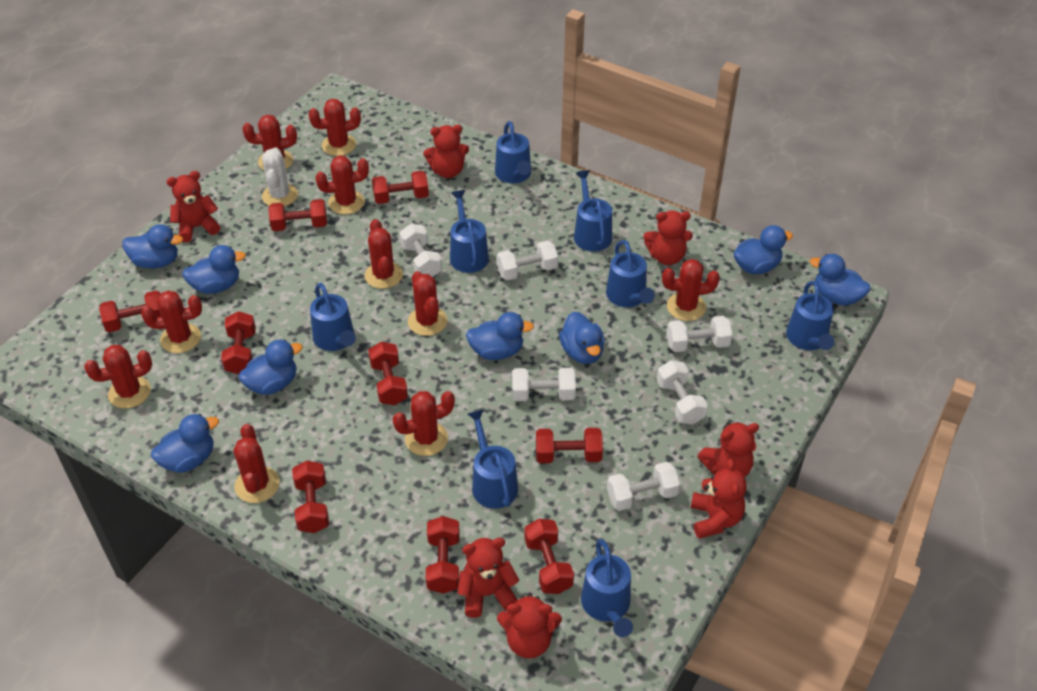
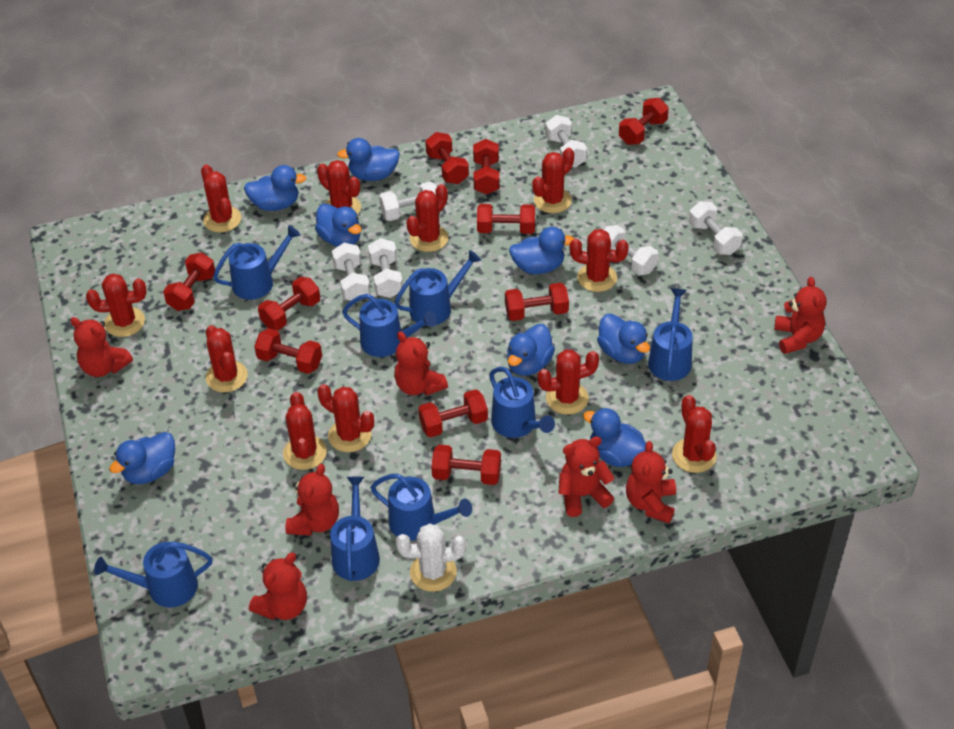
red cactus: 10 -> 11
red dumbbell: 9 -> 10

